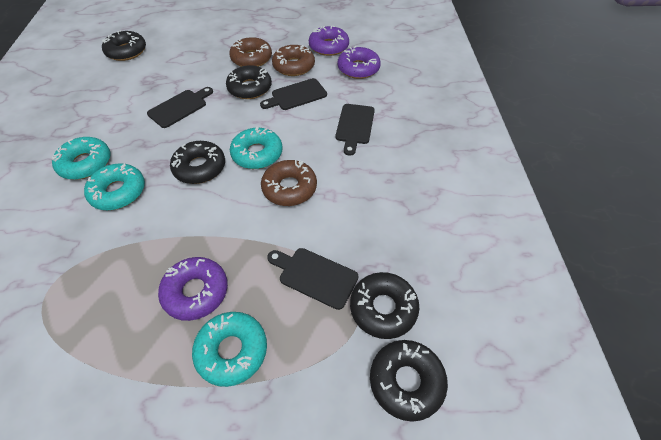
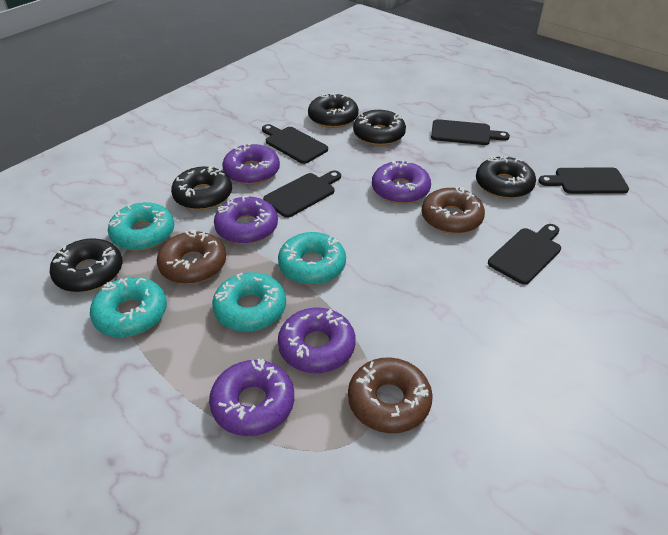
black cutting board: 4 -> 5
purple donut: 3 -> 5

